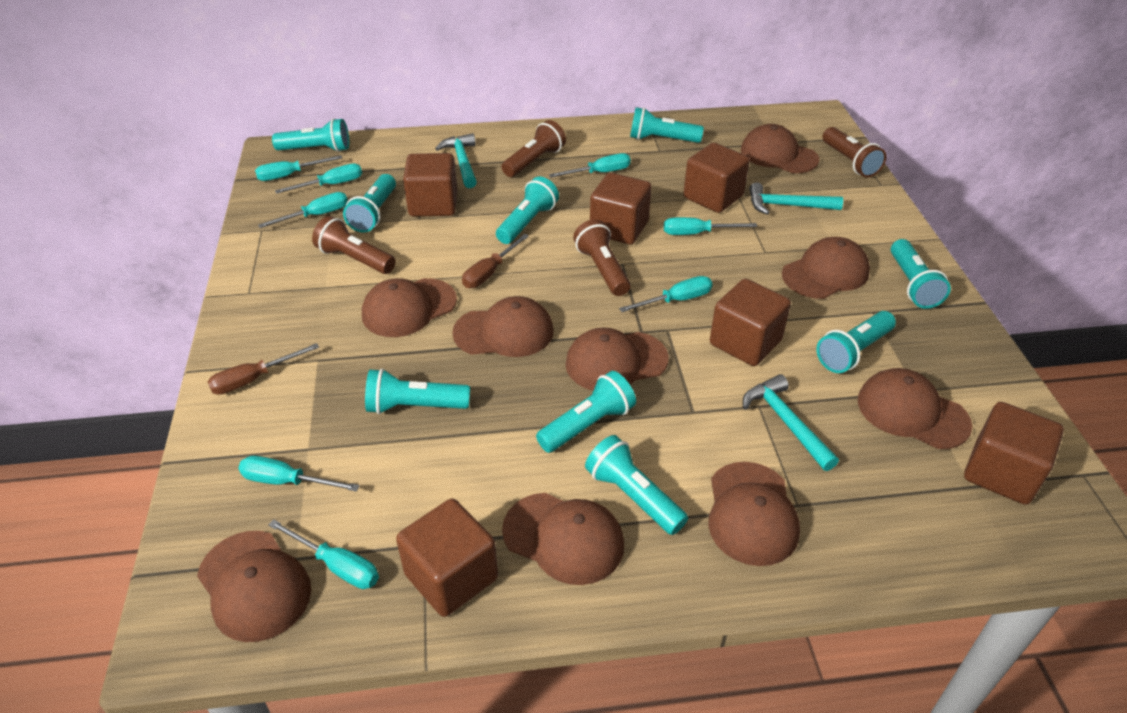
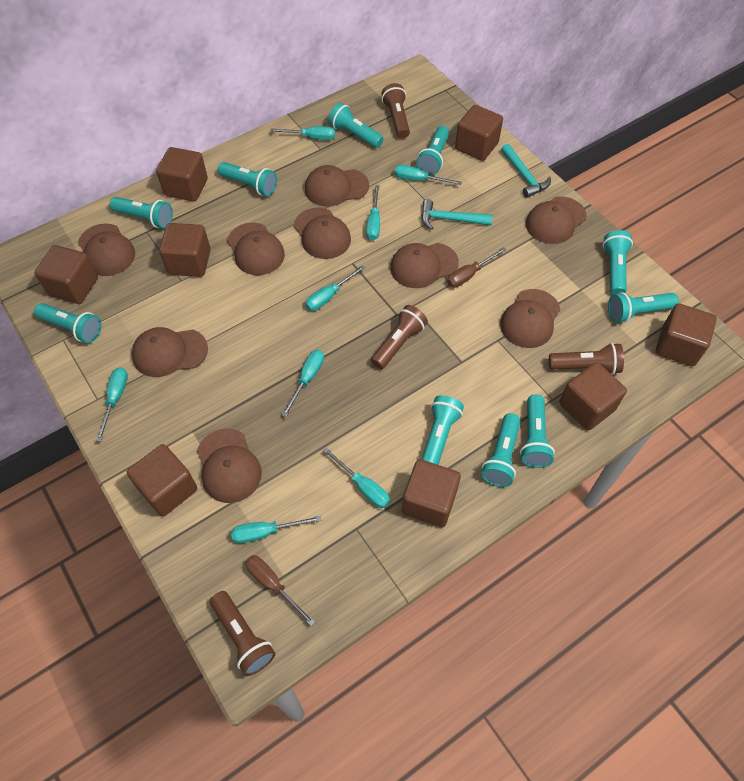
brown cube: 6 -> 8
turquoise flashlight: 9 -> 10
turquoise hammer: 3 -> 2

